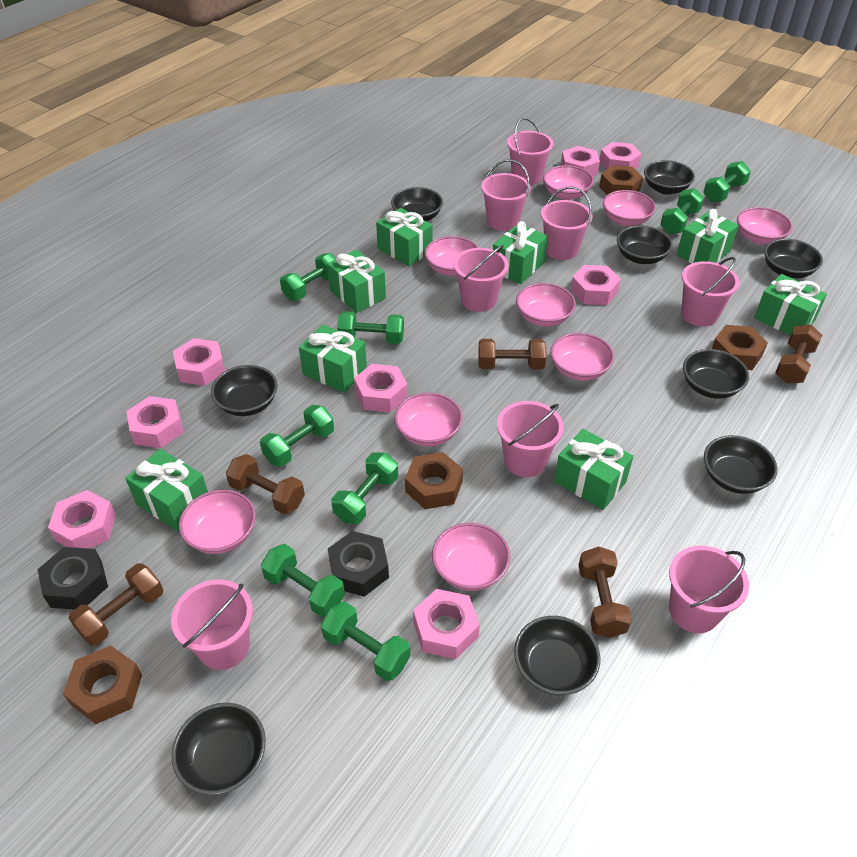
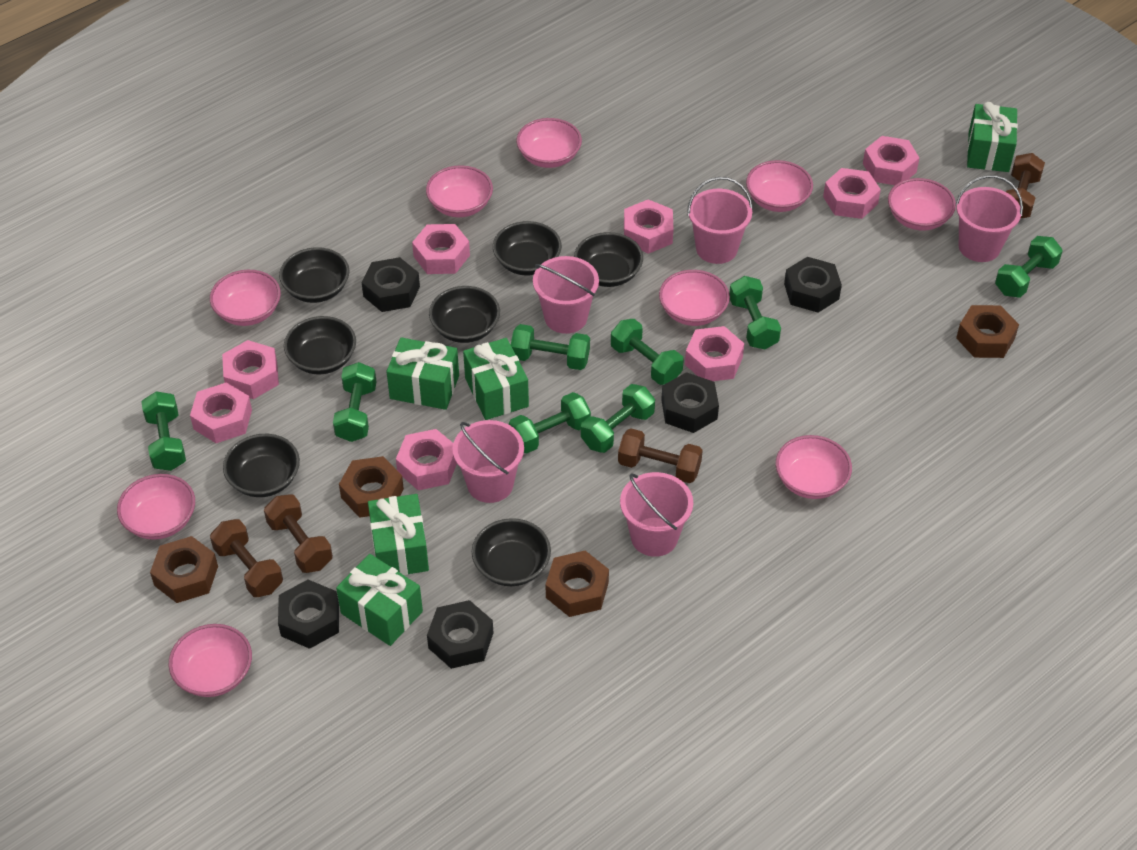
black bowl: 9 -> 7
black nut: 2 -> 5
brown dumbbell: 5 -> 4
green gift: 8 -> 5
pink bucket: 8 -> 5

